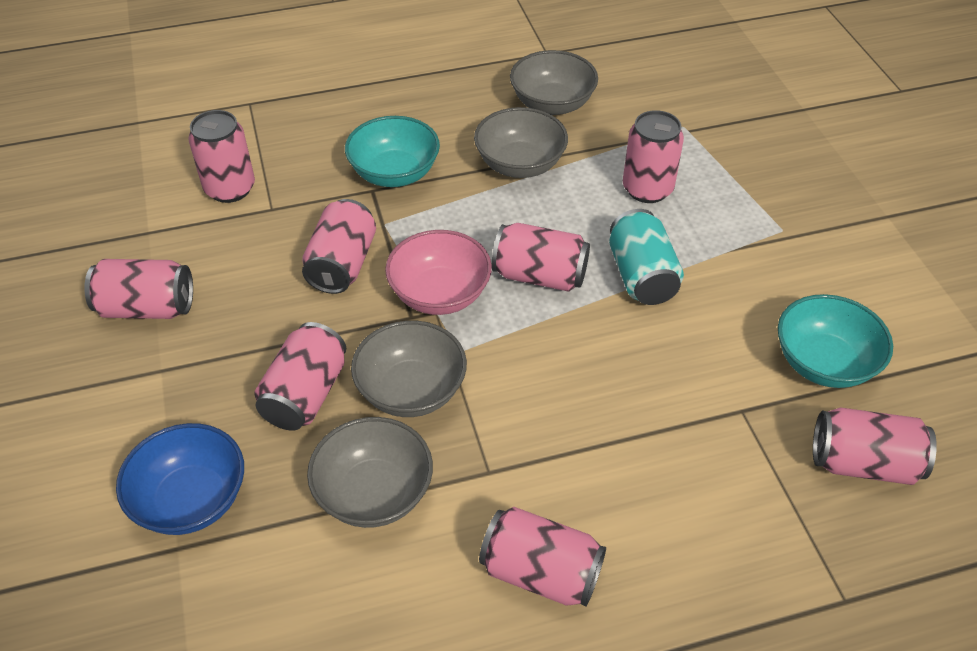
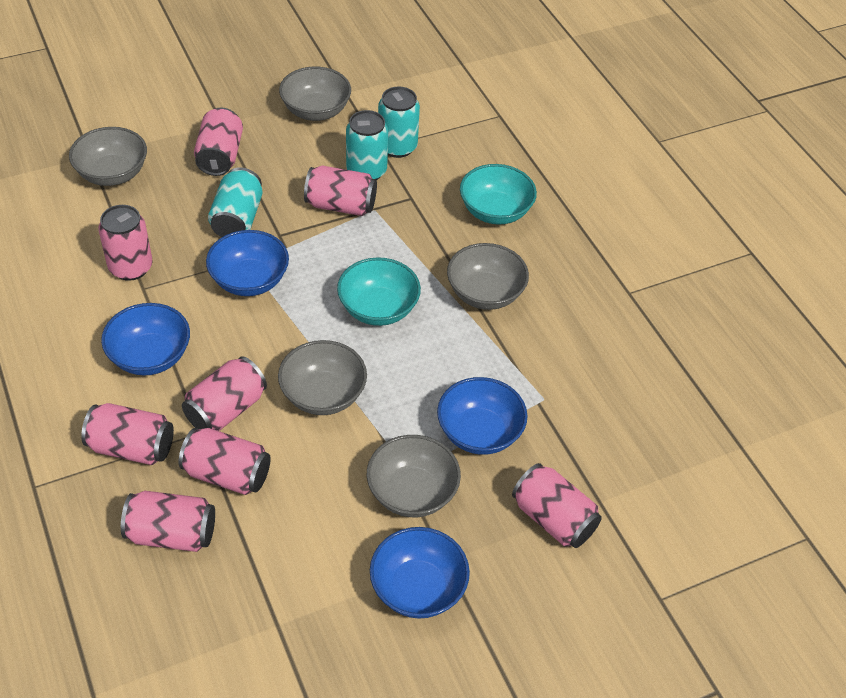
blue bowl: 1 -> 4
grey bowl: 4 -> 5
pink bowl: 1 -> 0
turquoise can: 1 -> 3

